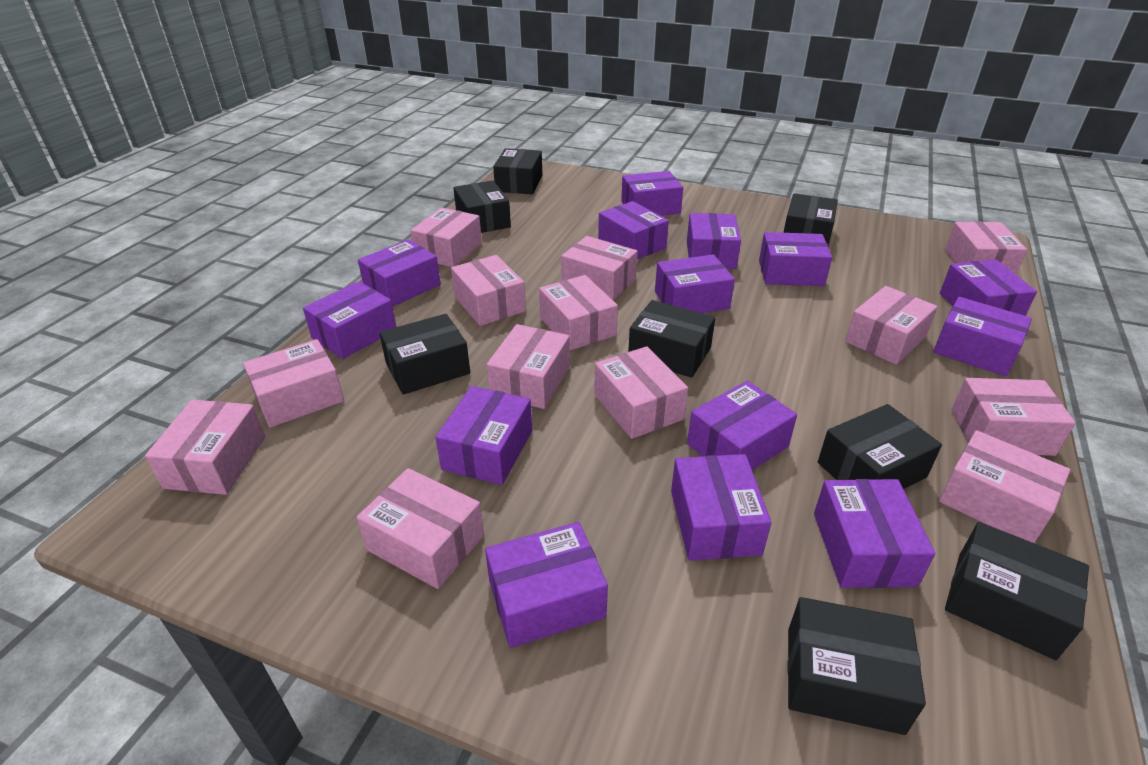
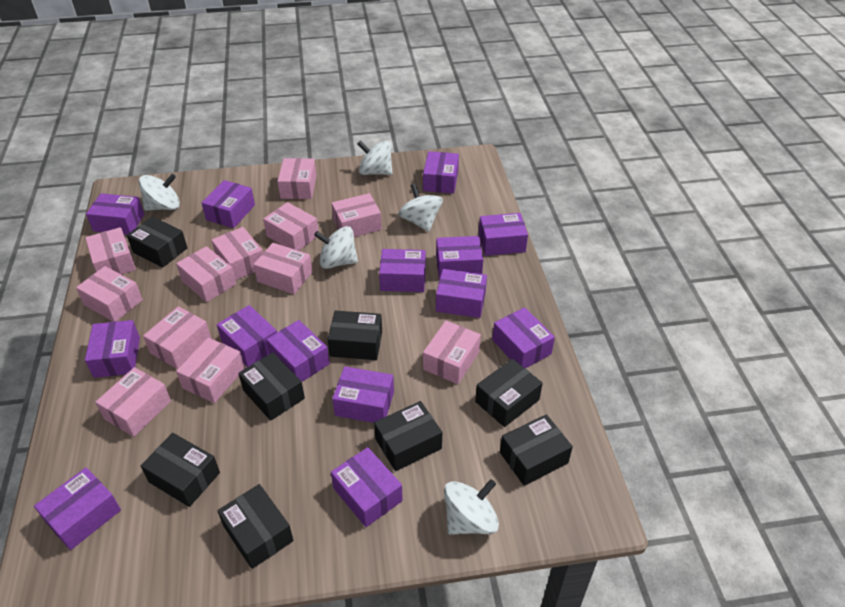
pink box: 13 -> 12
white spinning top: 0 -> 5

